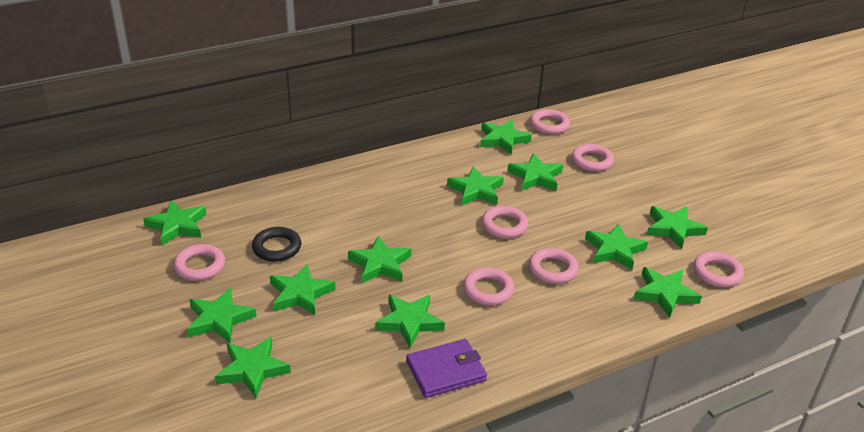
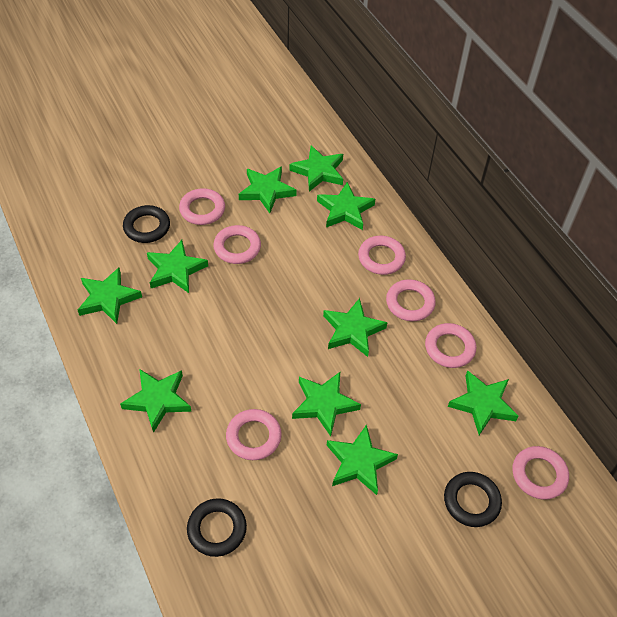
black ring: 1 -> 3
green star: 12 -> 10
purple wallet: 1 -> 0

